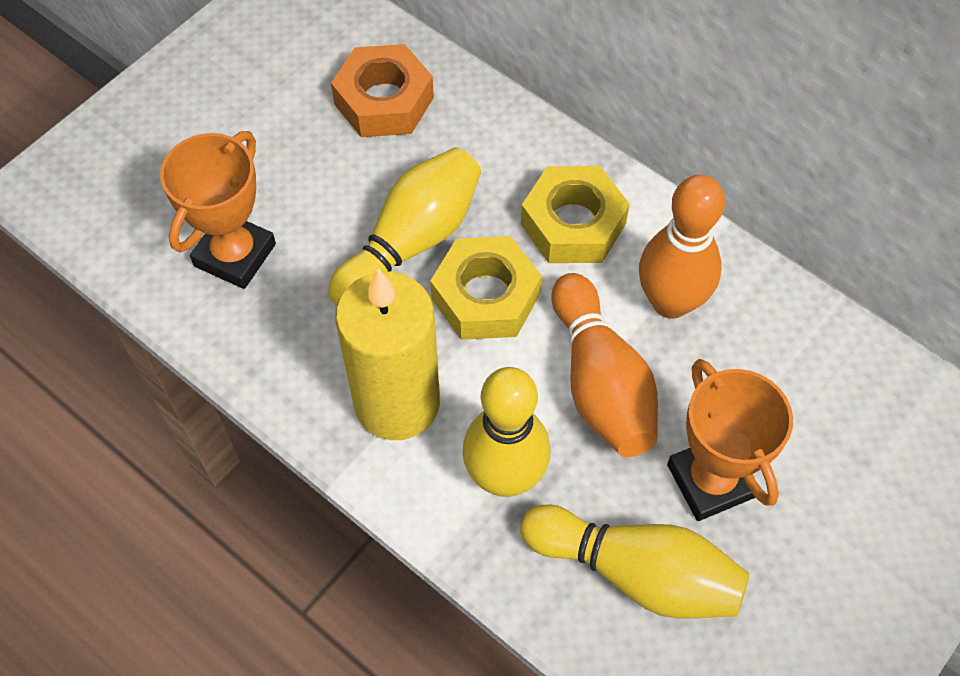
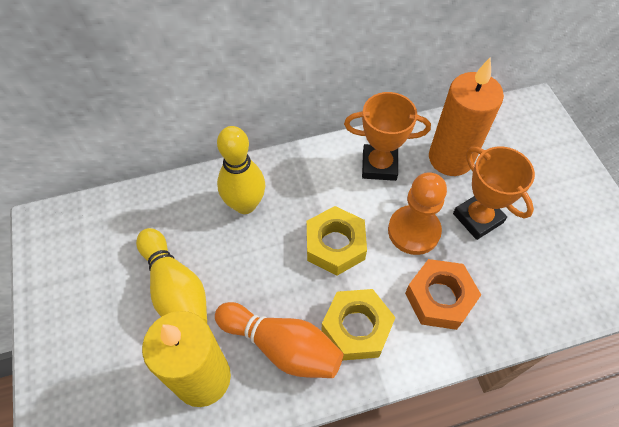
orange bowling pin: 2 -> 1
orange candle: 0 -> 1
orange pawn: 0 -> 1
yellow bowling pin: 3 -> 2

